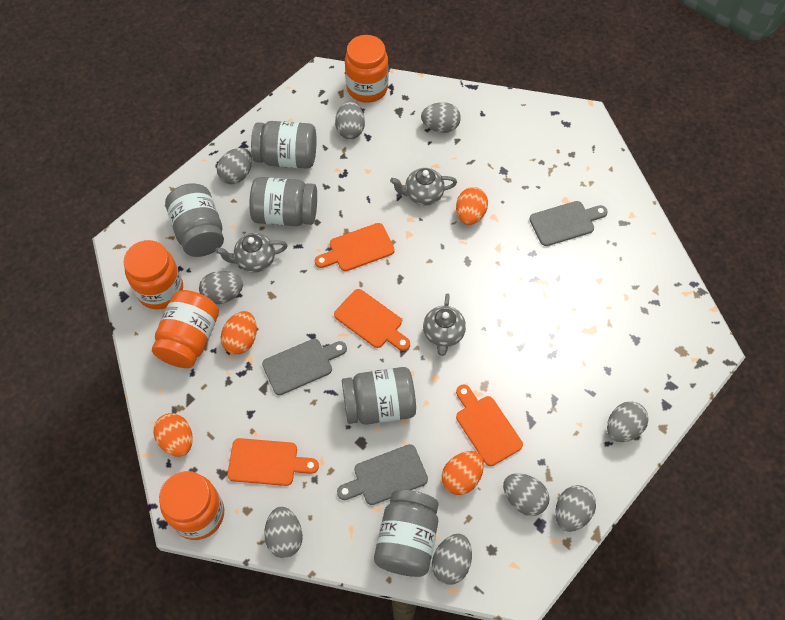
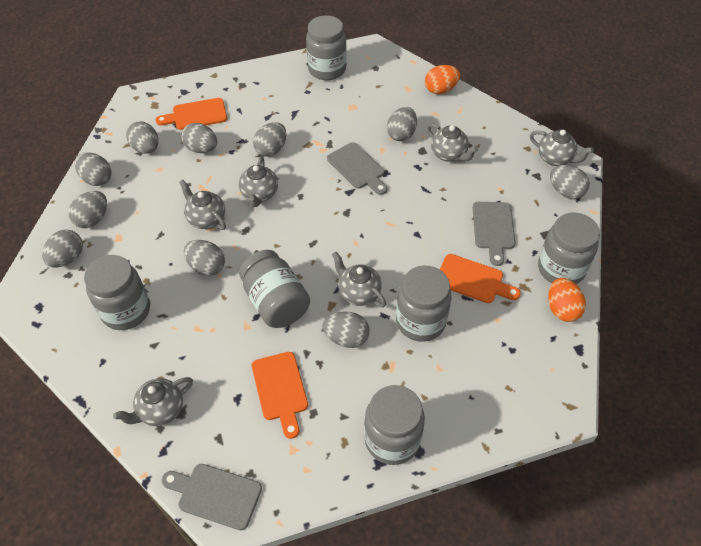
grey egg: 9 -> 10
grey jar: 5 -> 6
grey teapot: 3 -> 6
orange cutting board: 4 -> 3
orange egg: 4 -> 2
orange jar: 4 -> 0

